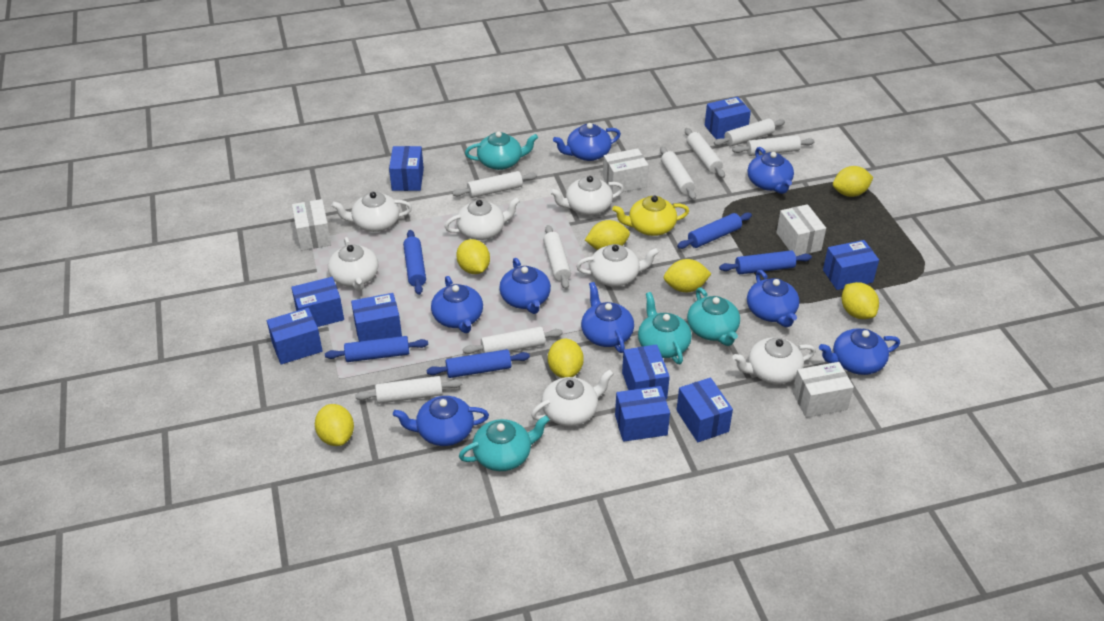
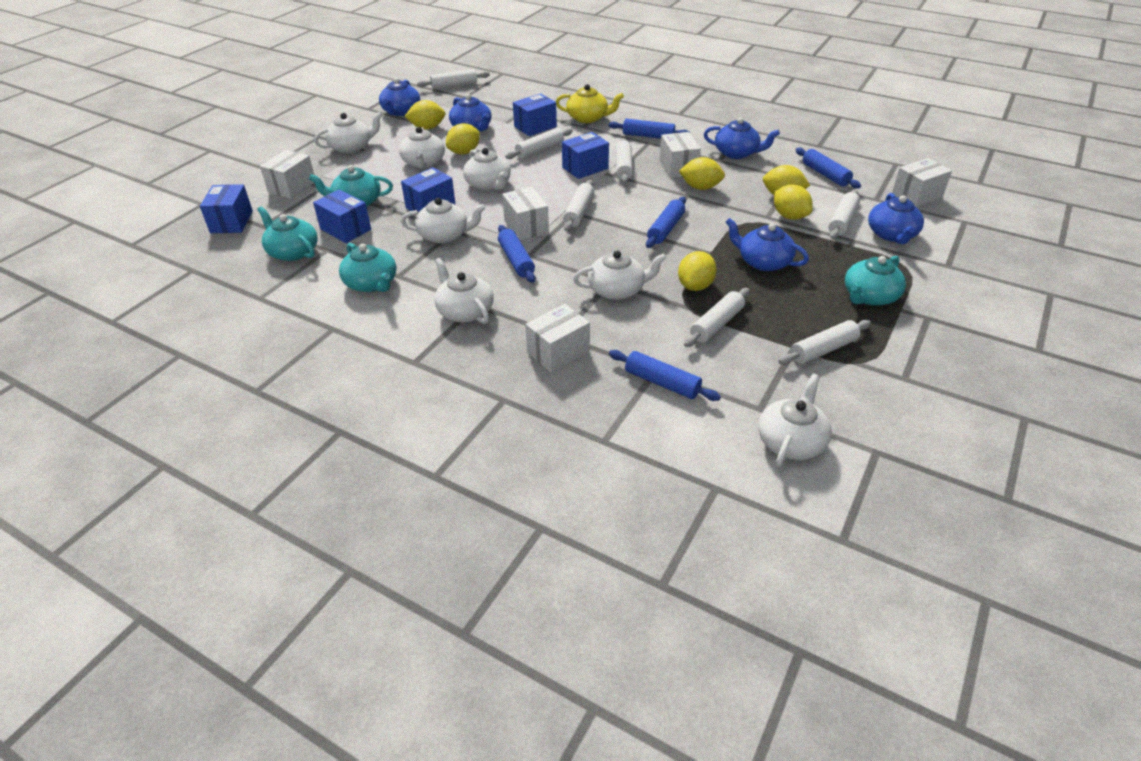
blue box: 9 -> 5
blue teapot: 8 -> 5
white box: 4 -> 5
white rolling pin: 8 -> 7
yellow lemon: 7 -> 6

